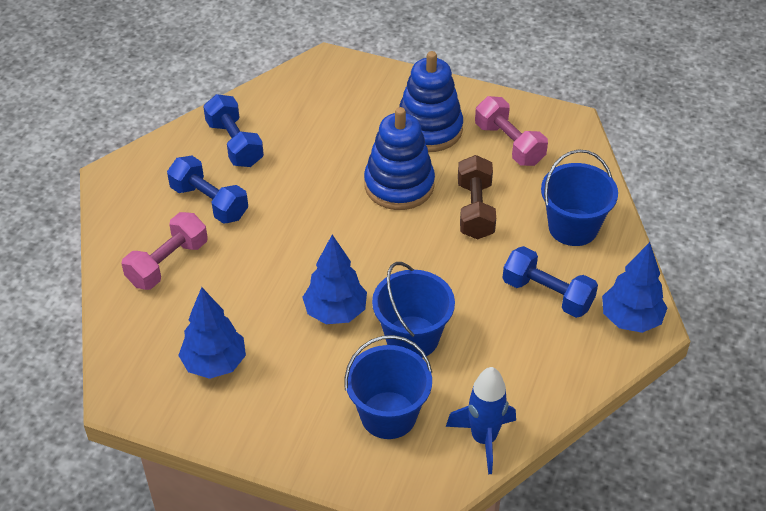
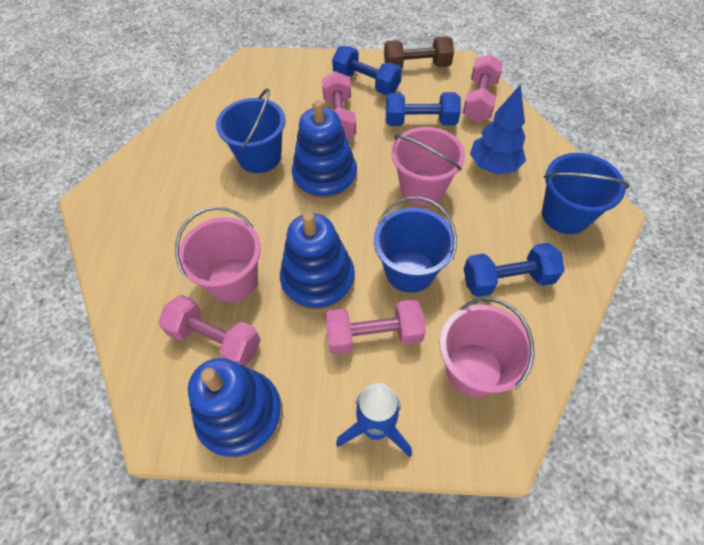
blue stacking toy: 2 -> 3
blue tree: 3 -> 1
pink bucket: 0 -> 3
pink dumbbell: 2 -> 4

